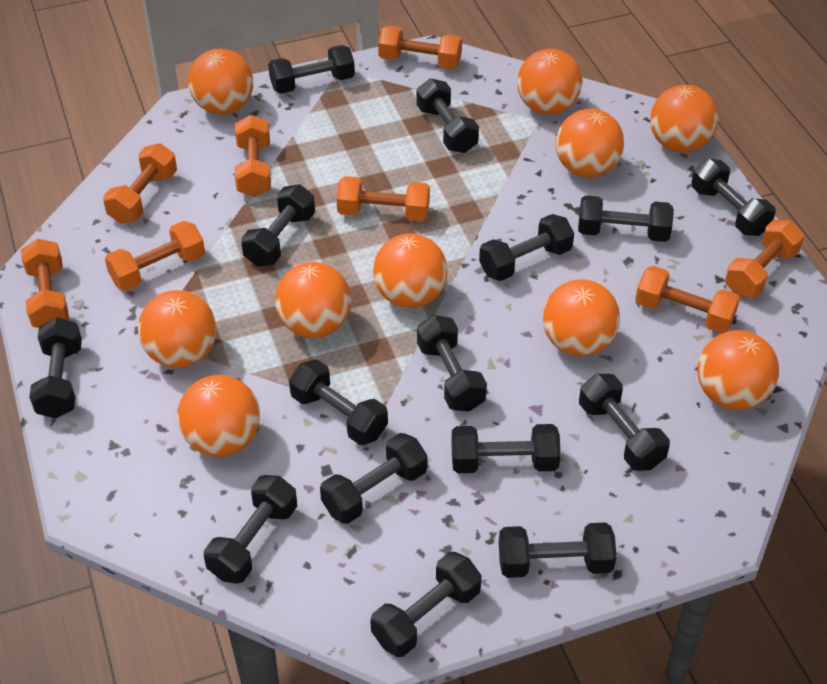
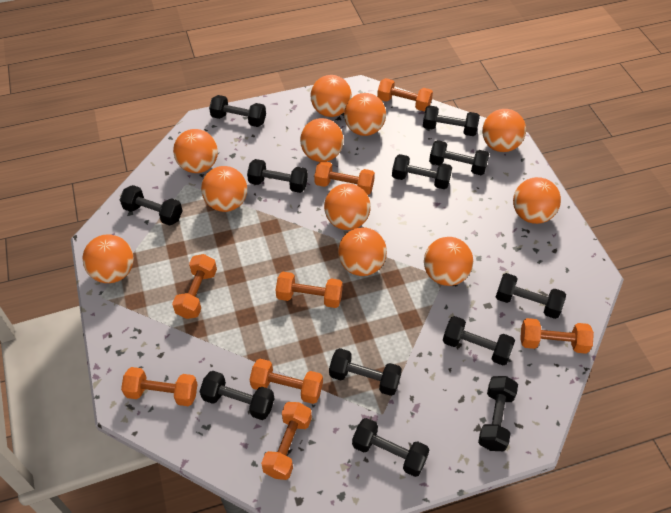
black dumbbell: 15 -> 12
orange ball: 10 -> 11

